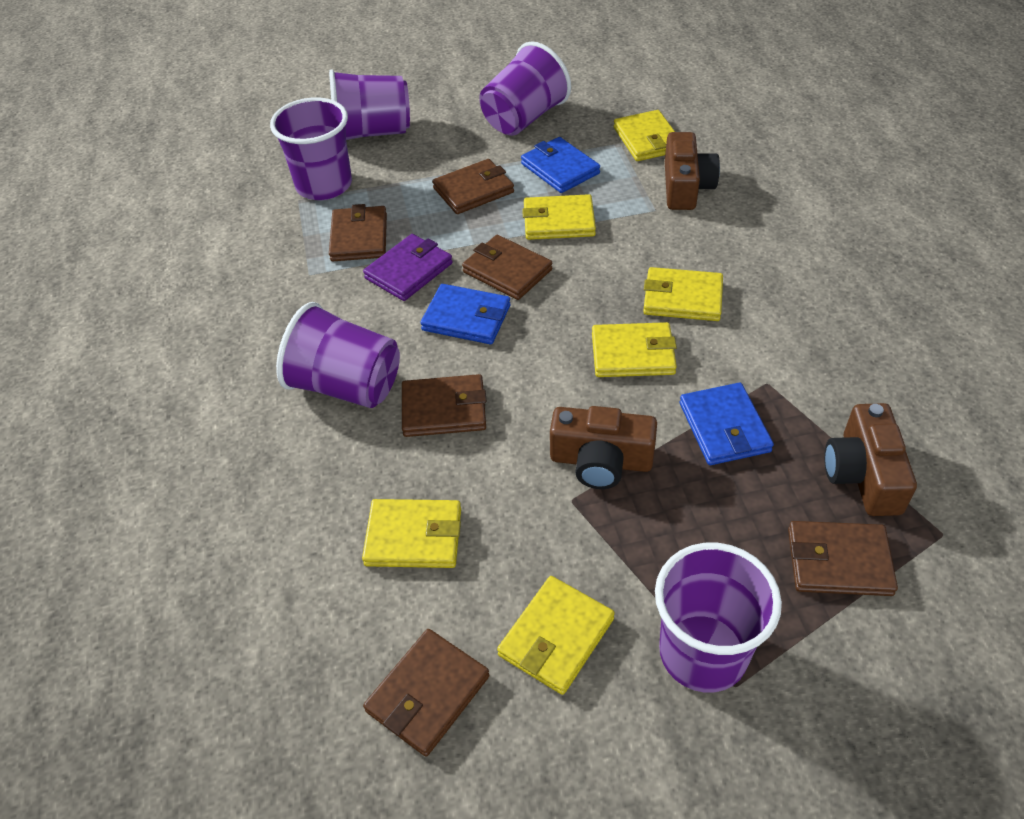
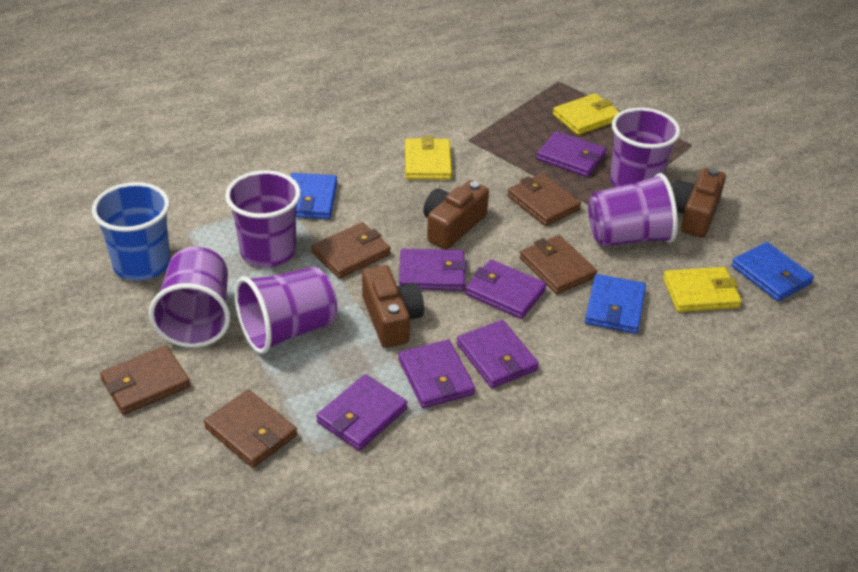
blue cup: 0 -> 1
brown wallet: 6 -> 5
purple wallet: 1 -> 6
yellow wallet: 6 -> 3

